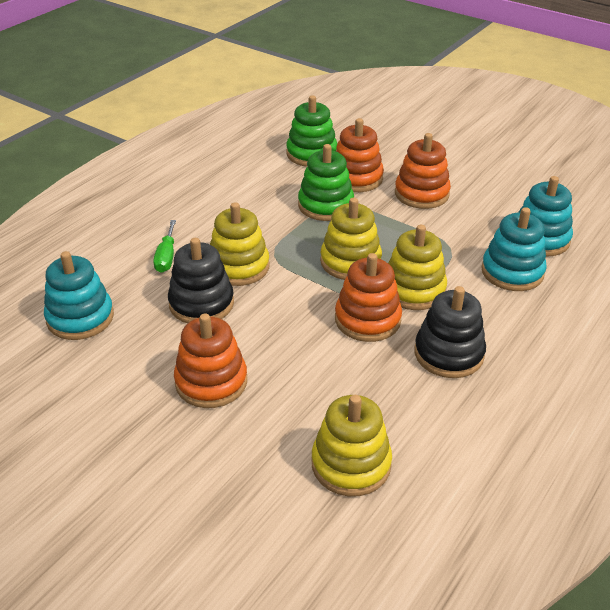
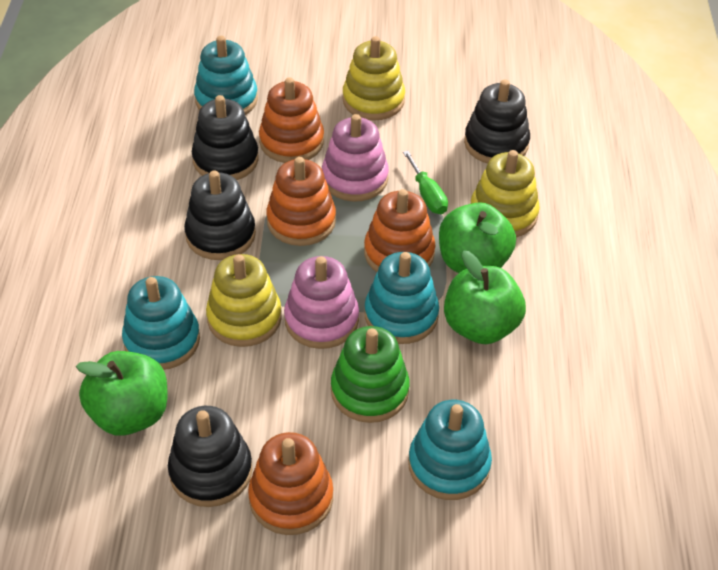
black stacking toy: 2 -> 4
green apple: 0 -> 3
green stacking toy: 2 -> 1
pink stacking toy: 0 -> 2
turquoise stacking toy: 3 -> 4
yellow stacking toy: 4 -> 3

